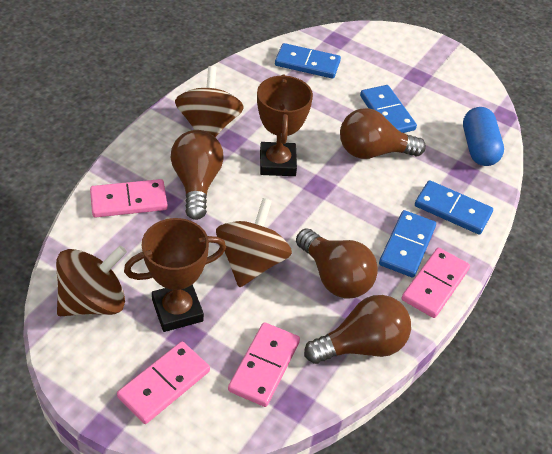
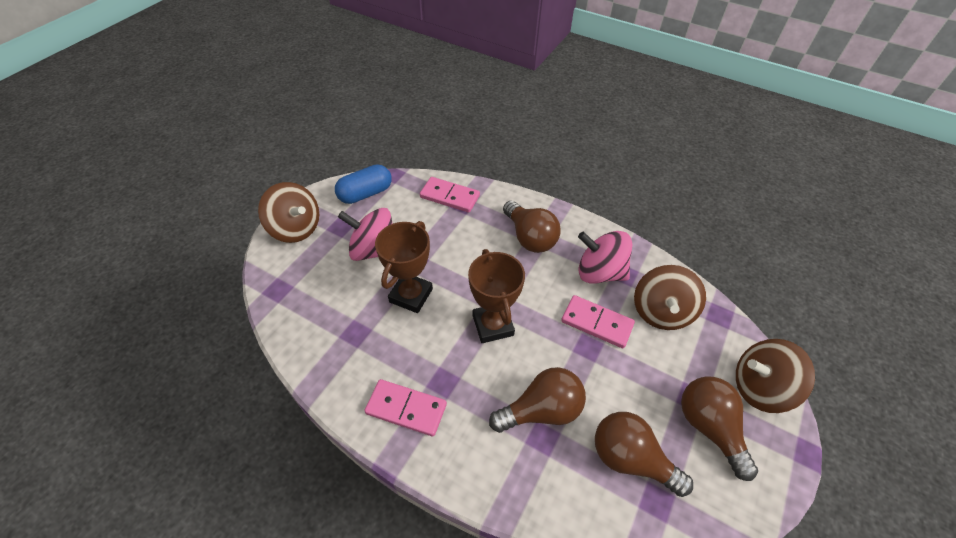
blue domino: 4 -> 0
pink domino: 4 -> 3
pink spinning top: 0 -> 2

